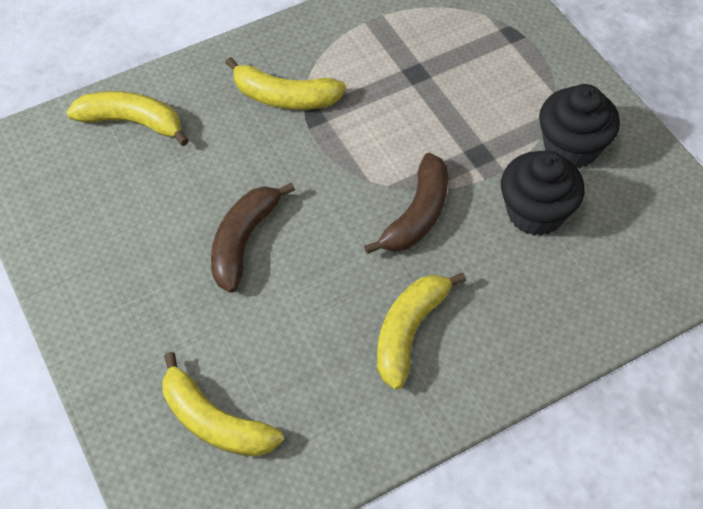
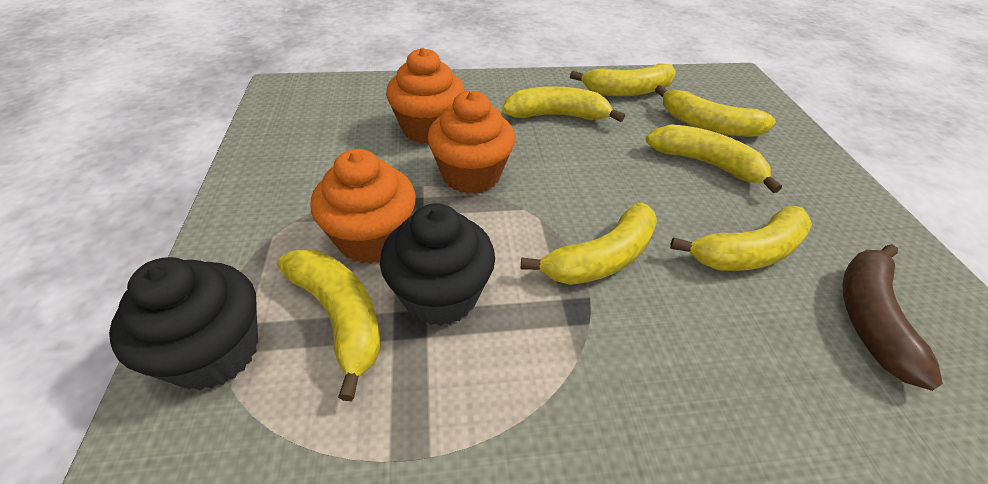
brown banana: 2 -> 1
orange cupcake: 0 -> 3
yellow banana: 4 -> 7

